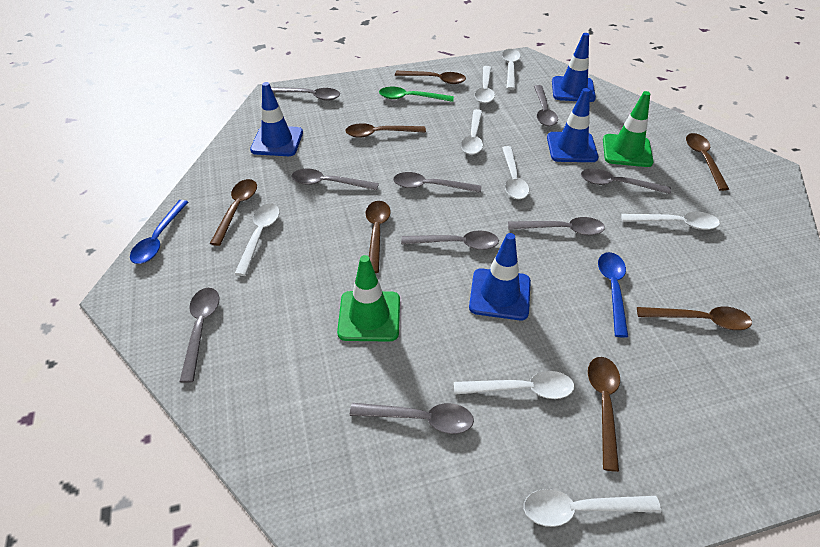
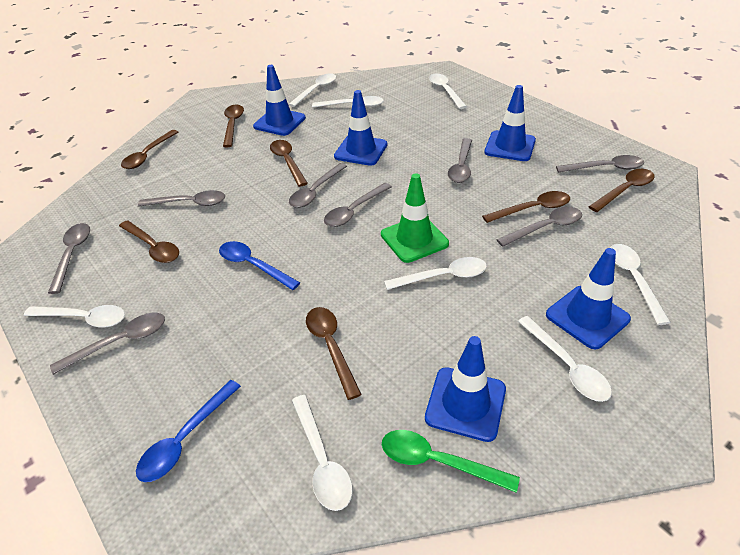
blue traffic cone: 4 -> 5
green traffic cone: 2 -> 1
grey spoon: 9 -> 8

